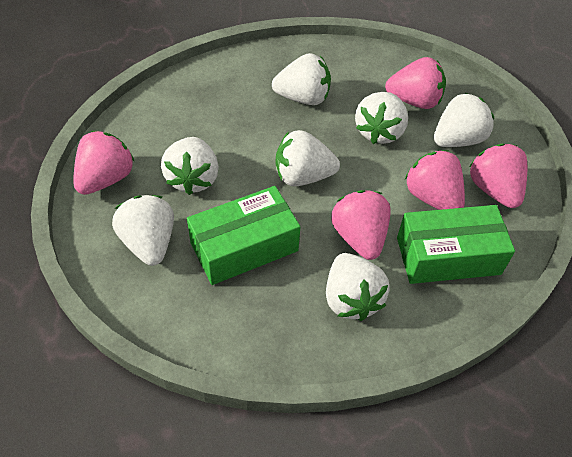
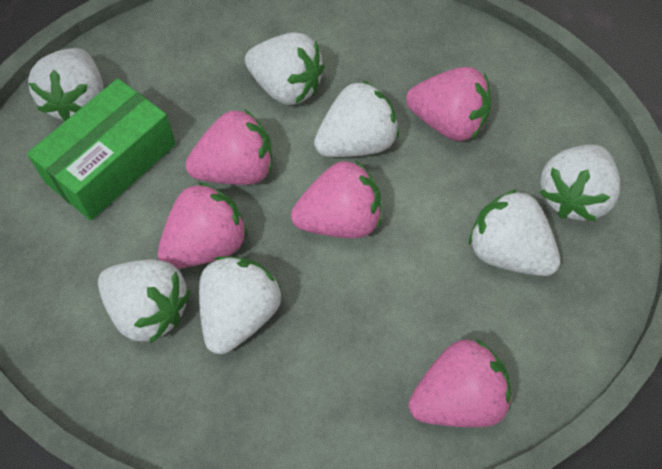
green box: 2 -> 1

